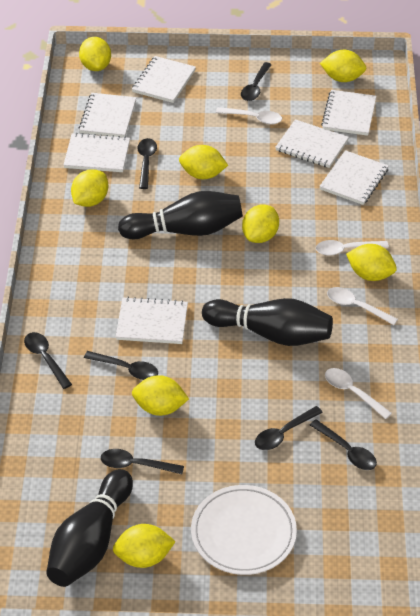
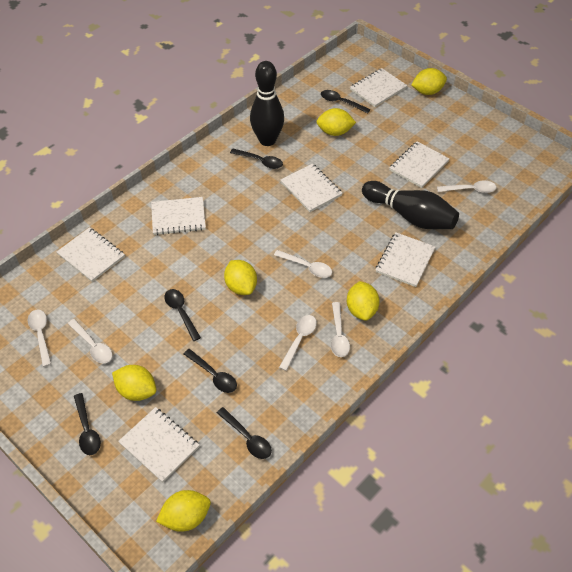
black bowling pin: 3 -> 2
black spoon: 7 -> 6
white plate: 1 -> 0
white spoon: 4 -> 6
yellow lemon: 8 -> 6

